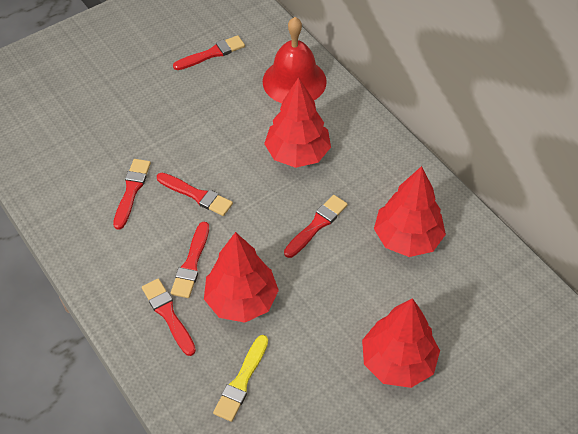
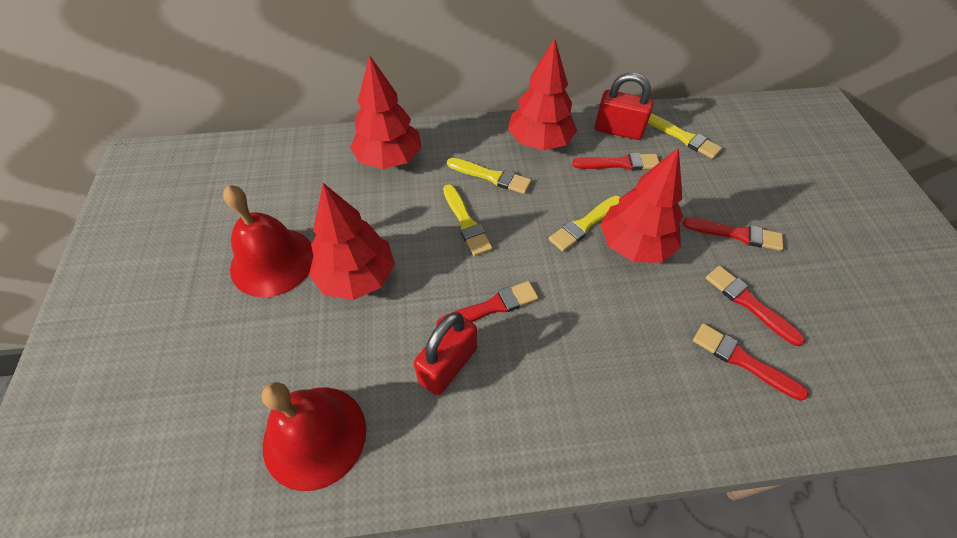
red bell: 1 -> 2
red brush: 6 -> 5
red padlock: 0 -> 2
yellow brush: 1 -> 4

